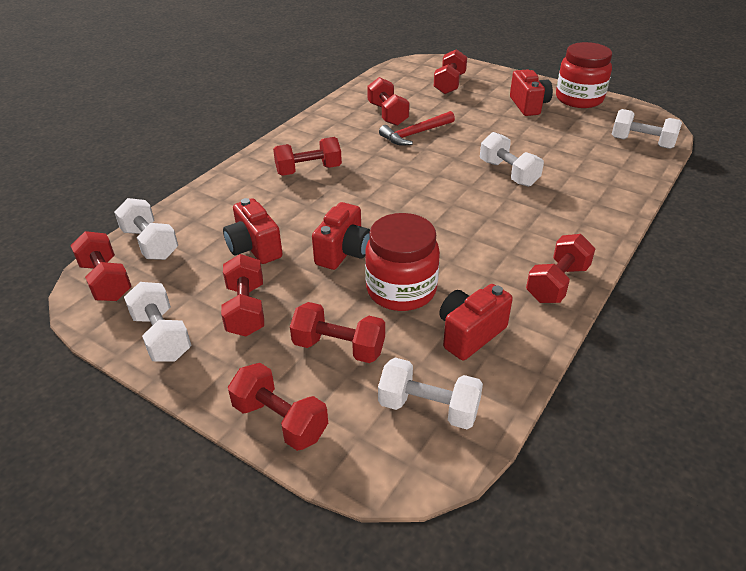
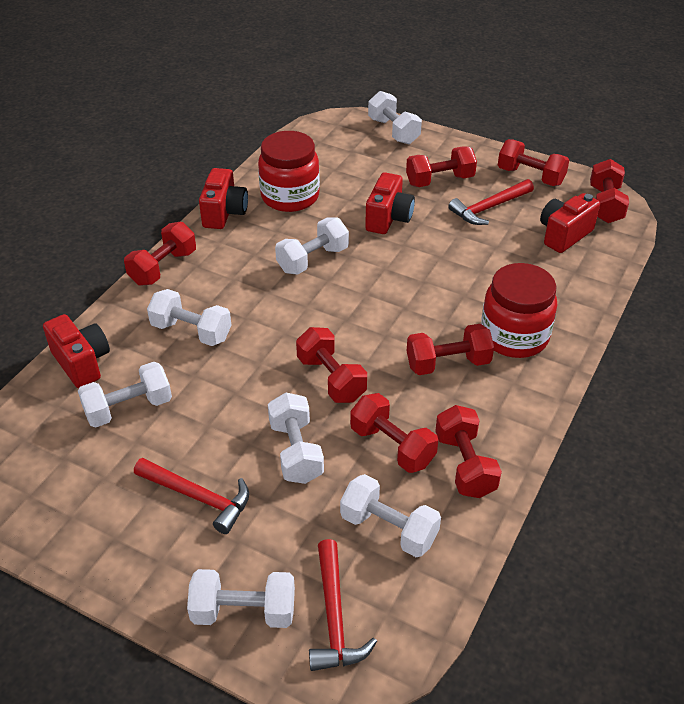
red hammer: 1 -> 3
white dumbbell: 5 -> 7

